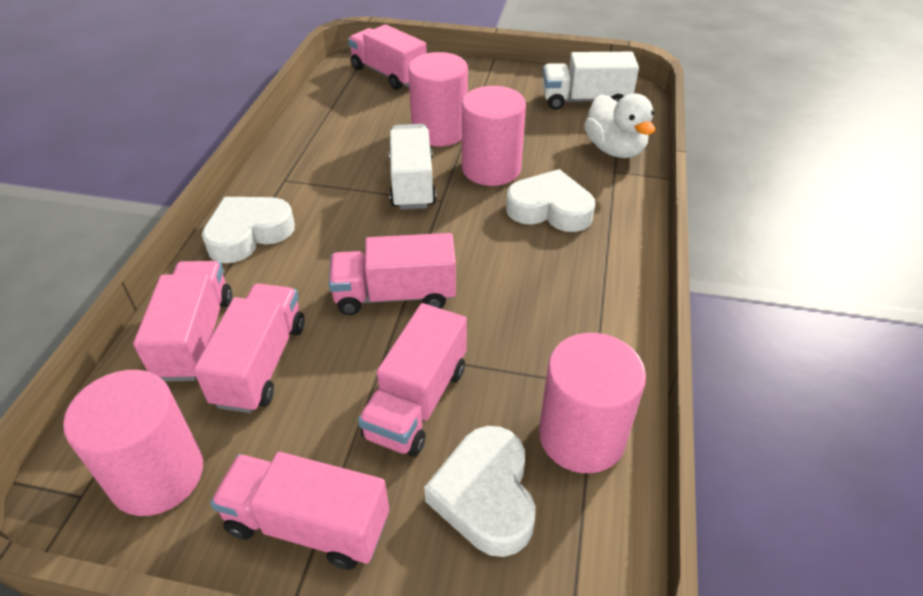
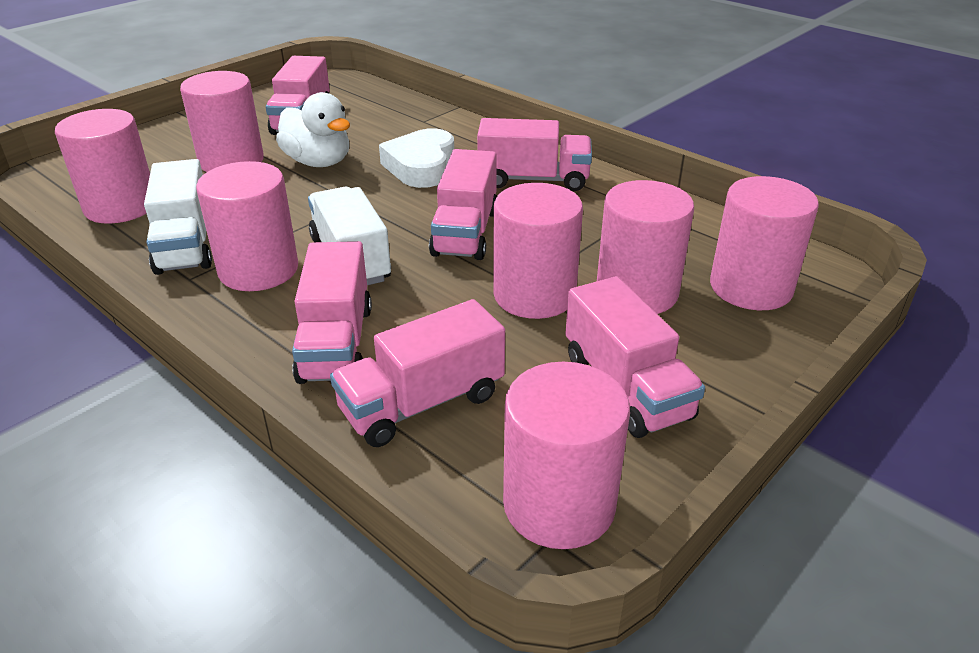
pink cylinder: 4 -> 7
white heart: 3 -> 1

